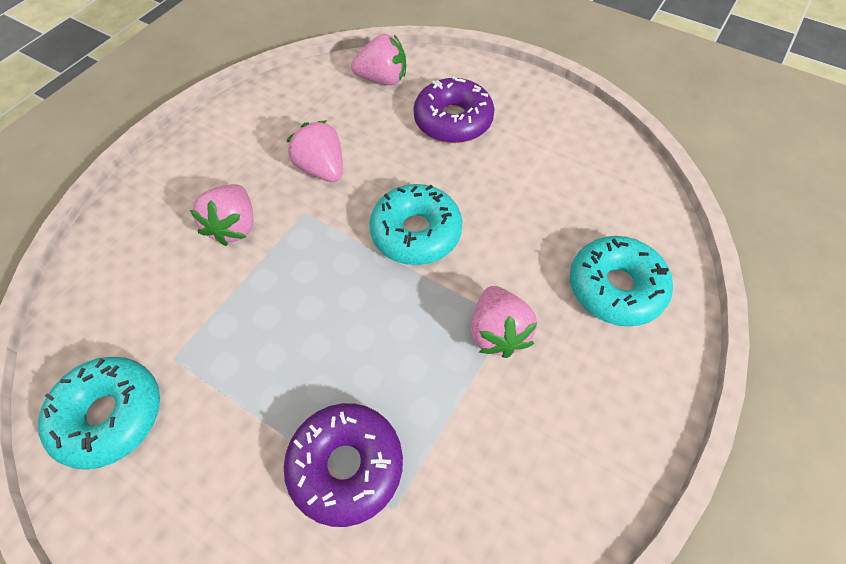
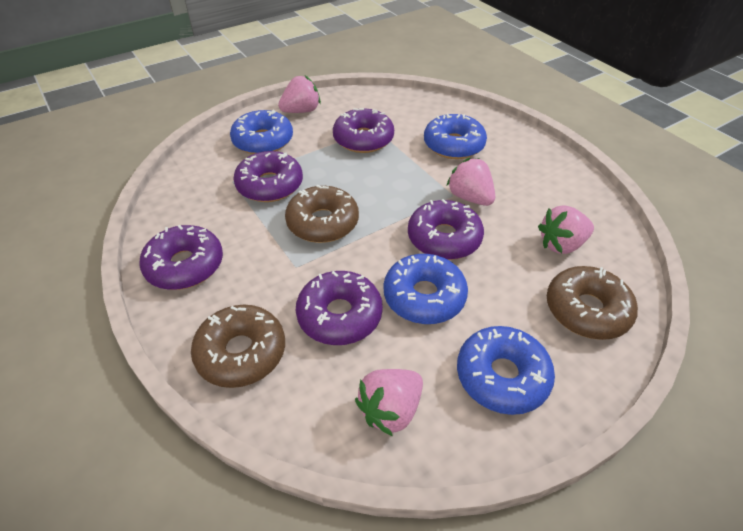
blue donut: 0 -> 4
brown donut: 0 -> 3
purple donut: 2 -> 5
turquoise donut: 3 -> 0

